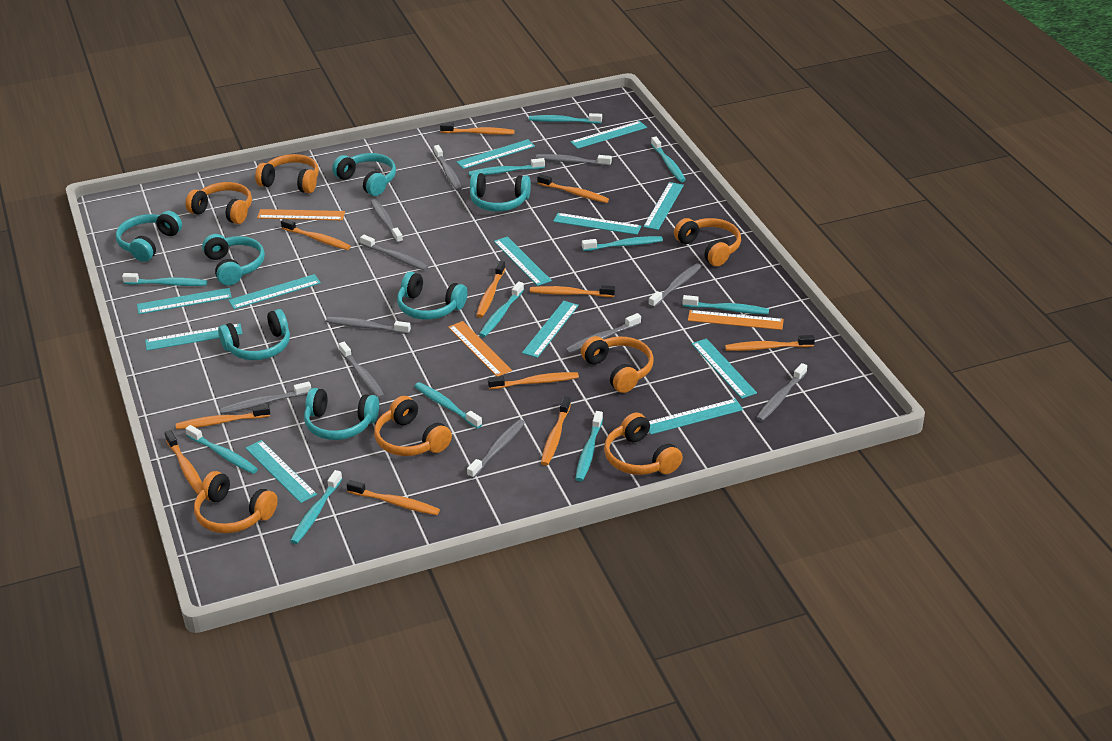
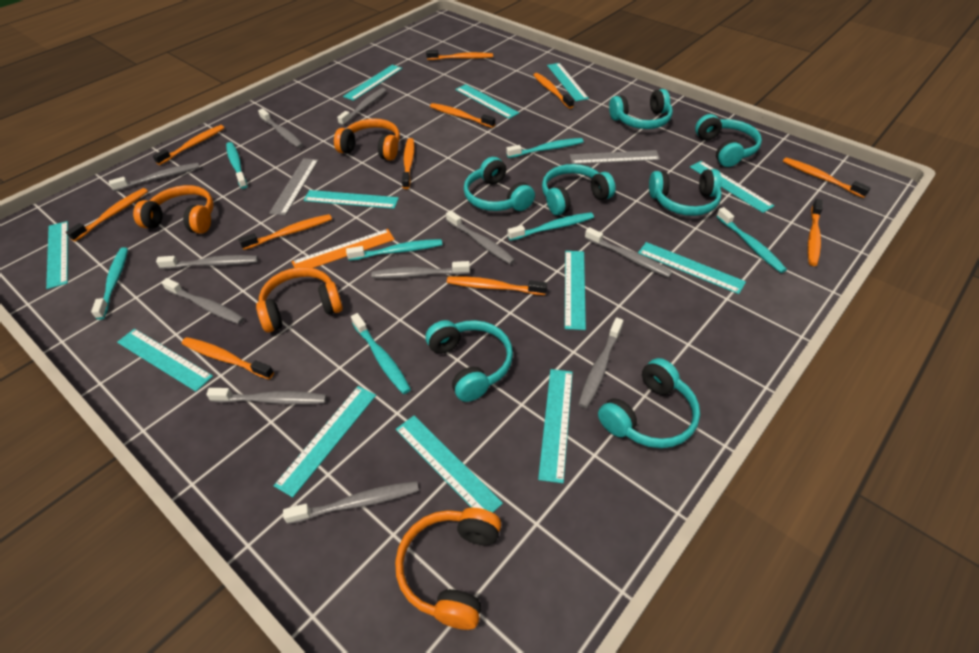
grey ruler: 0 -> 2
orange headphones: 7 -> 4
orange ruler: 3 -> 1
turquoise toothbrush: 11 -> 7

